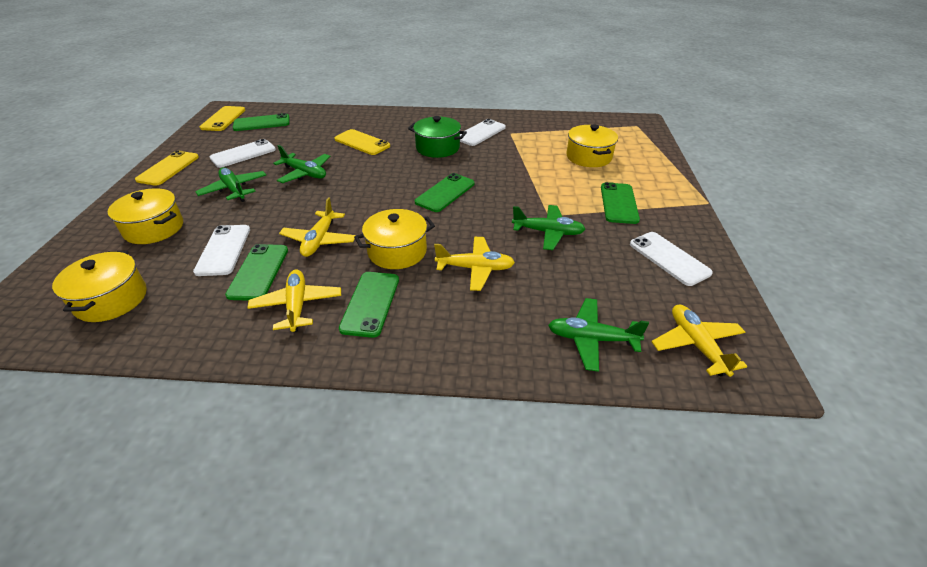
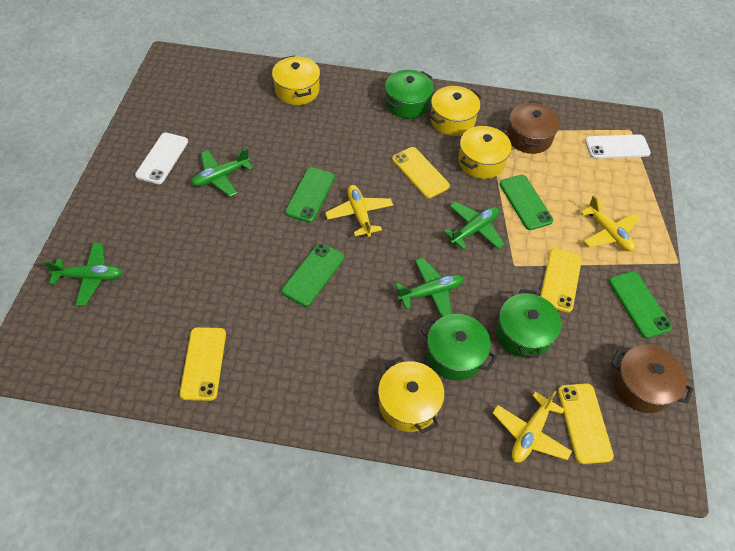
brown pot: 0 -> 2
green phone: 5 -> 4
green pot: 1 -> 3
white phone: 4 -> 2
yellow phone: 3 -> 4
yellow plane: 4 -> 3

